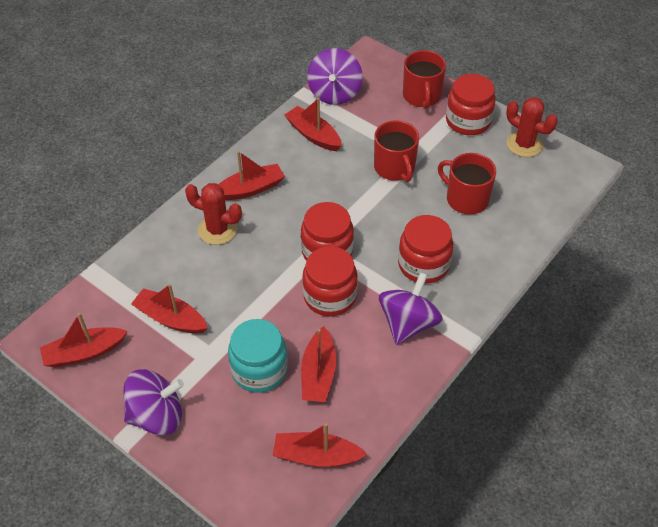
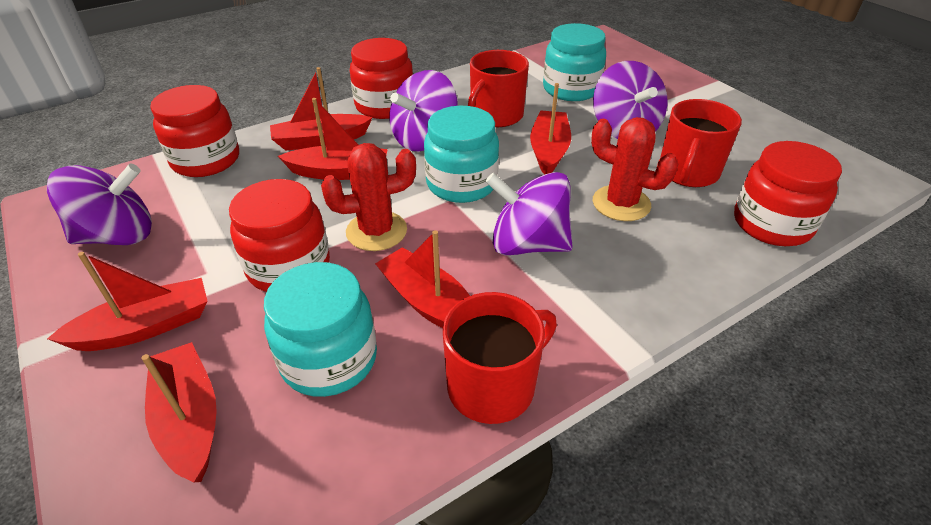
purple spinning top: 3 -> 4
turquoise jar: 1 -> 3

